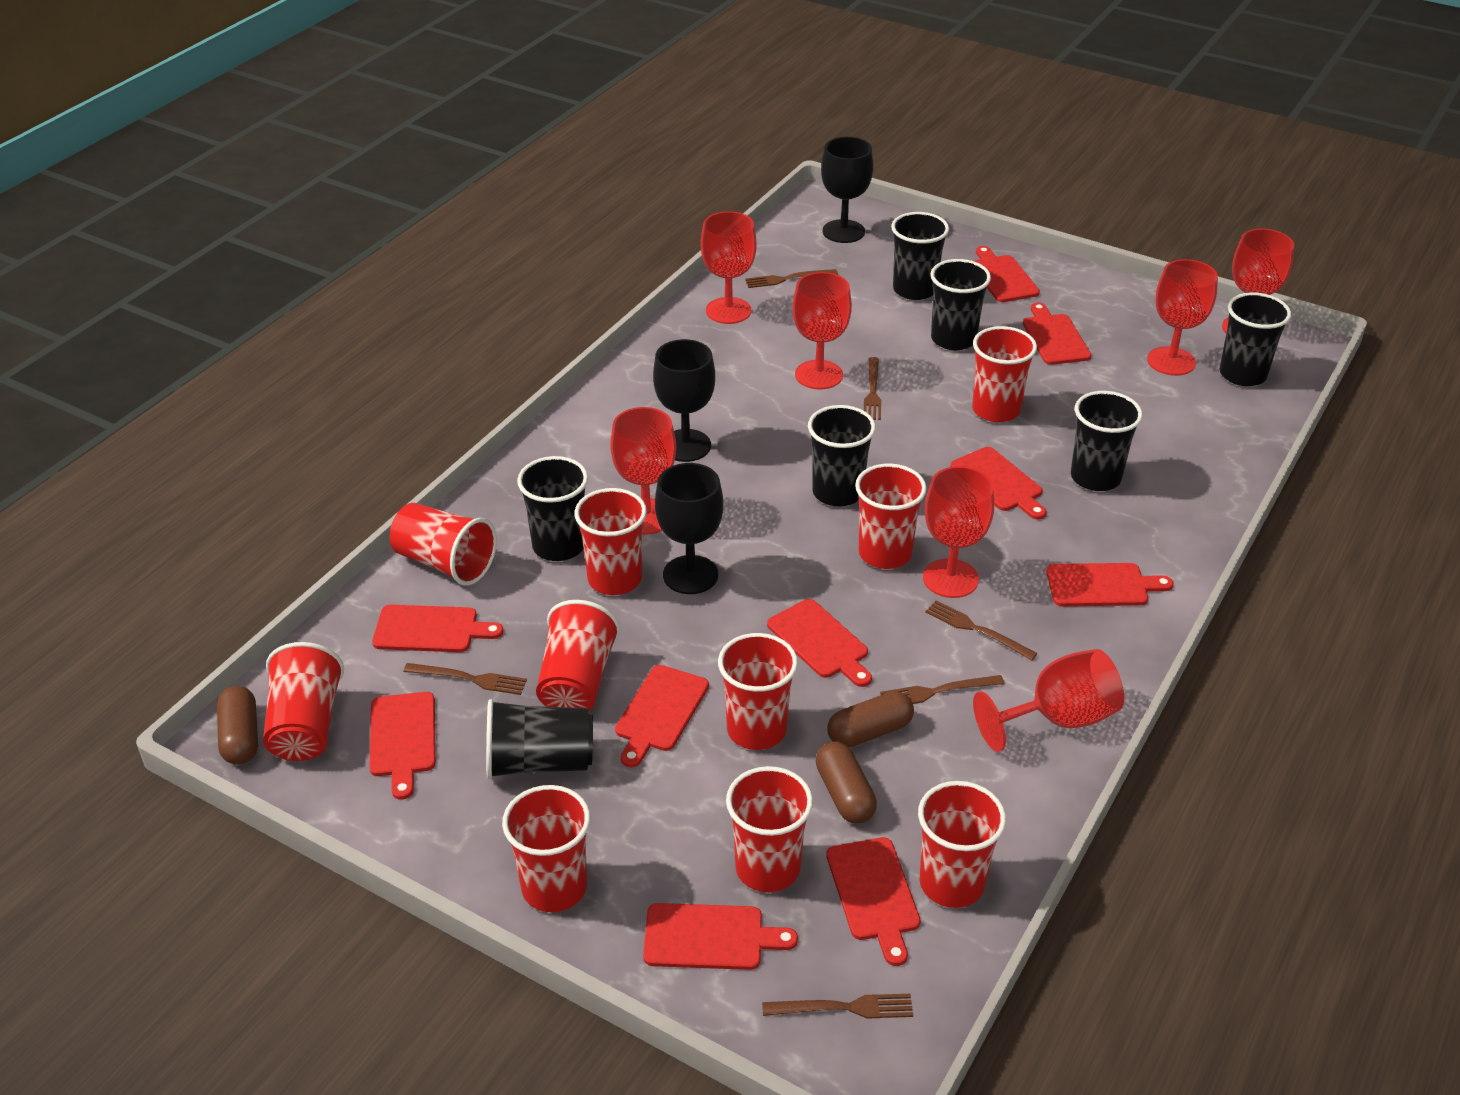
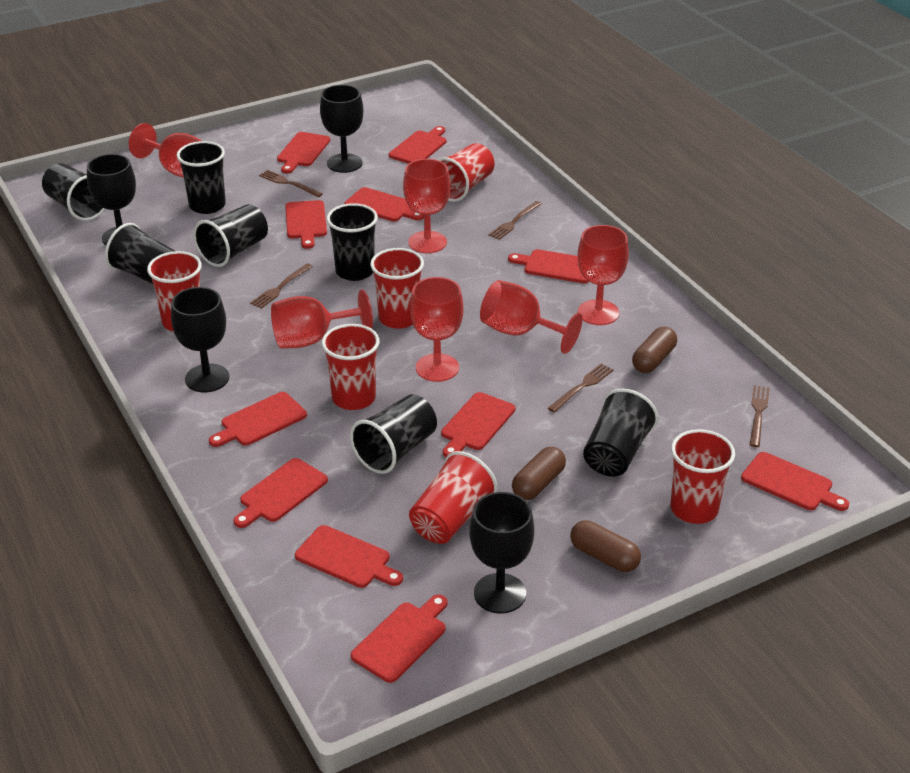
black goblet: 3 -> 4
brown fork: 6 -> 5
red cup: 10 -> 6
red cutting board: 10 -> 11
red goblet: 7 -> 6

